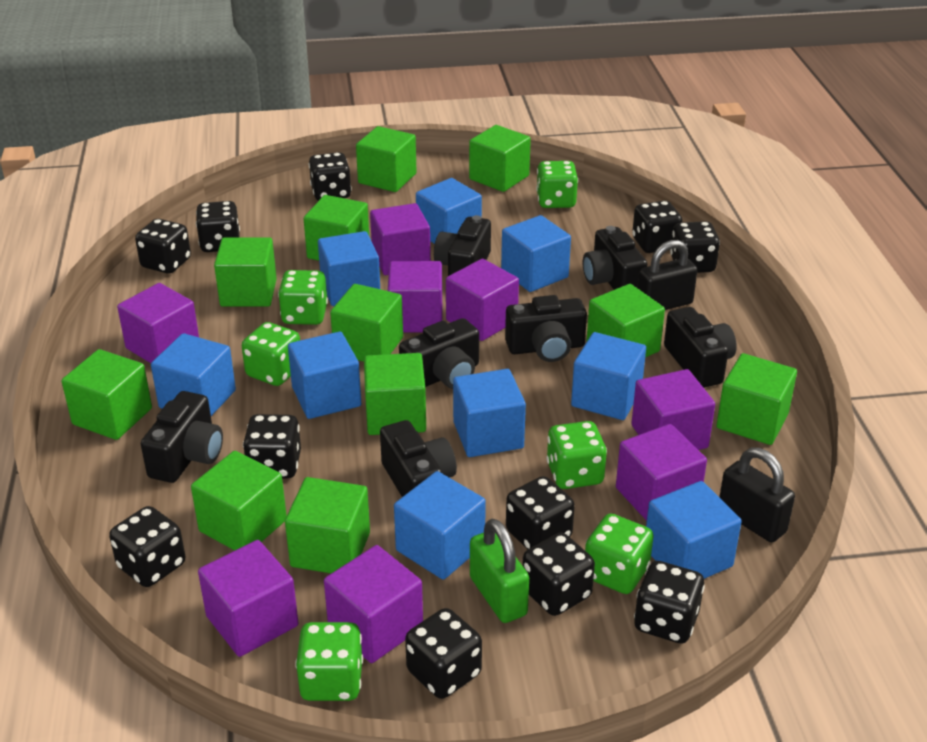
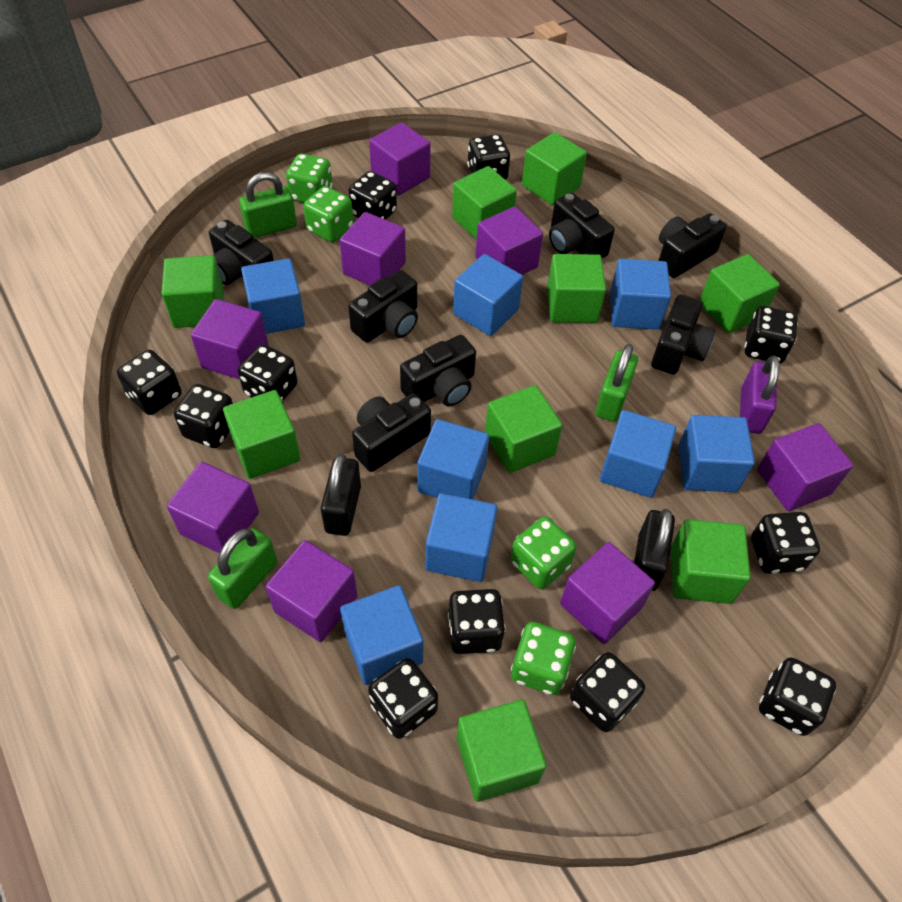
blue cube: 9 -> 8
green cube: 11 -> 9
green dice: 6 -> 4
green padlock: 1 -> 3
purple padlock: 0 -> 1

